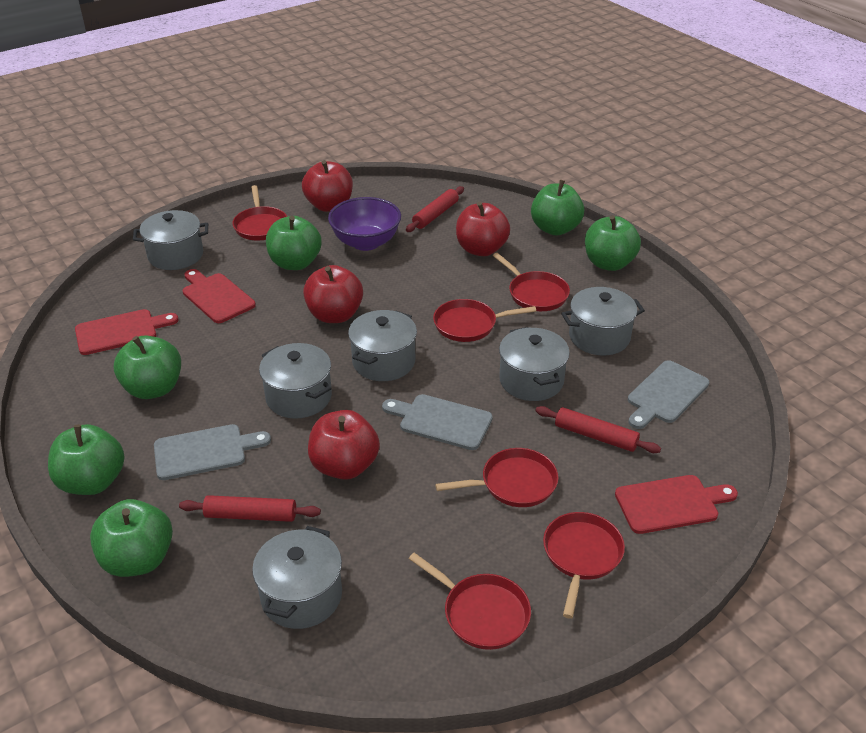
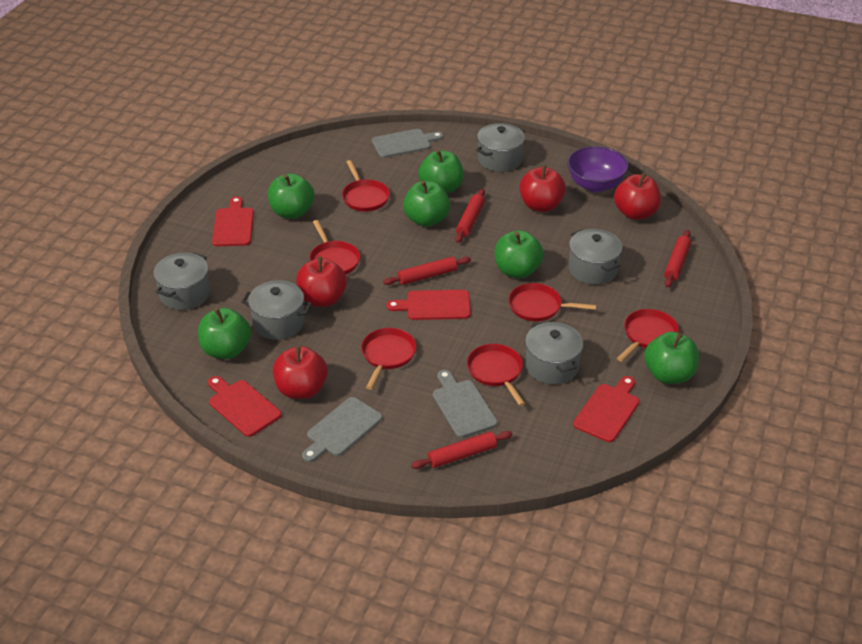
grey pot: 6 -> 5
red cutting board: 3 -> 4
red rolling pin: 3 -> 4

